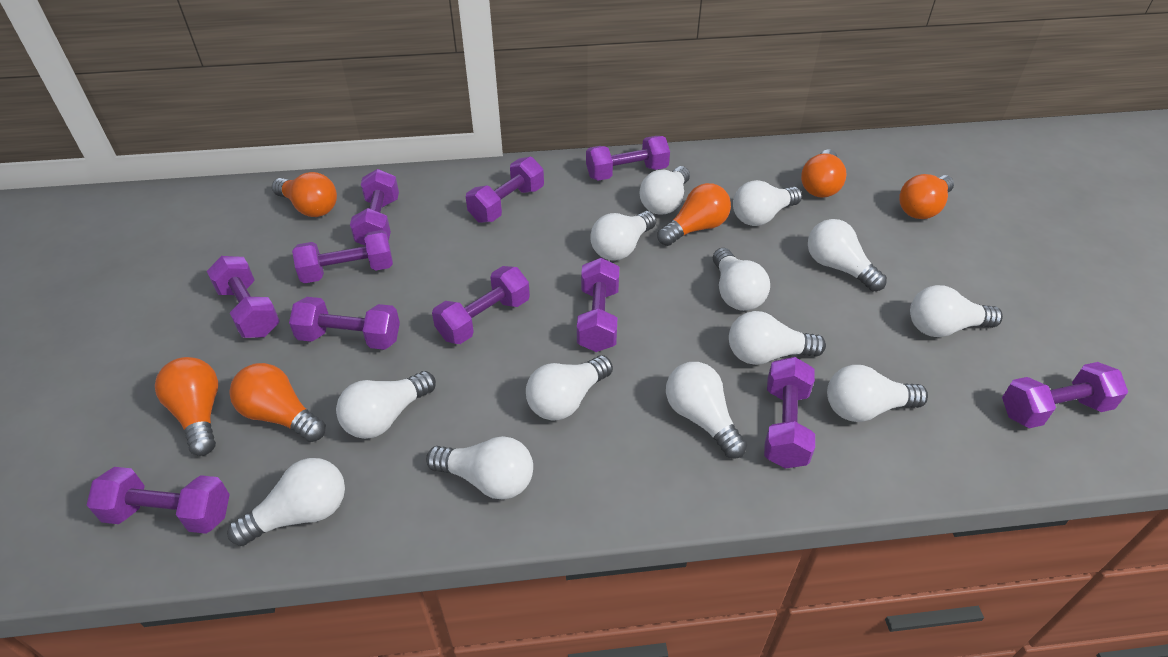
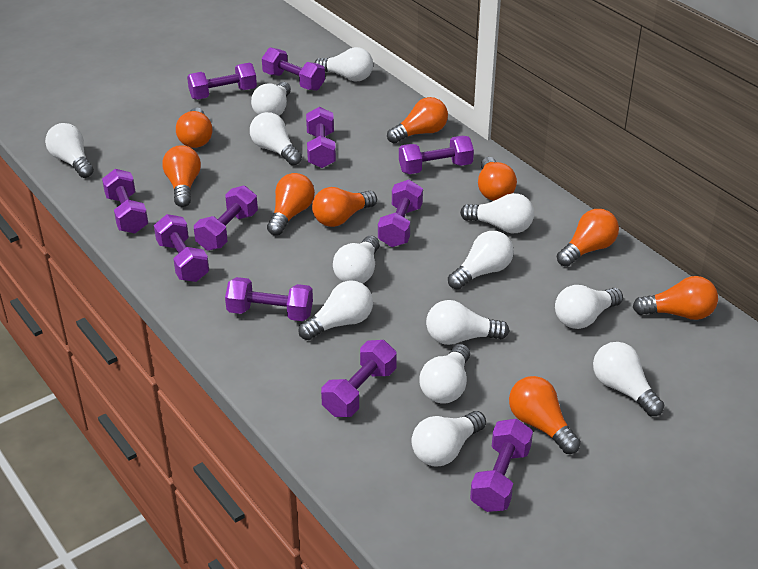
orange light bulb: 6 -> 9

